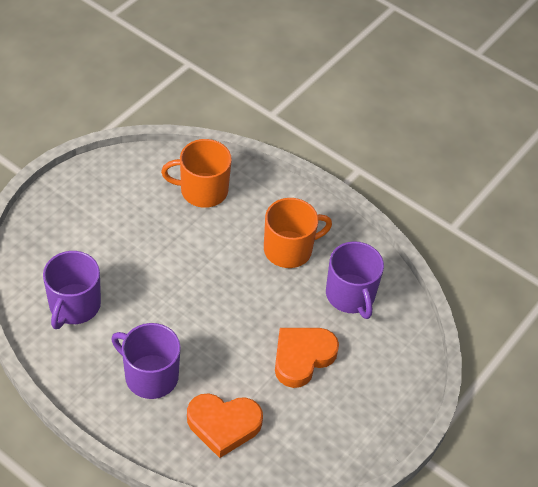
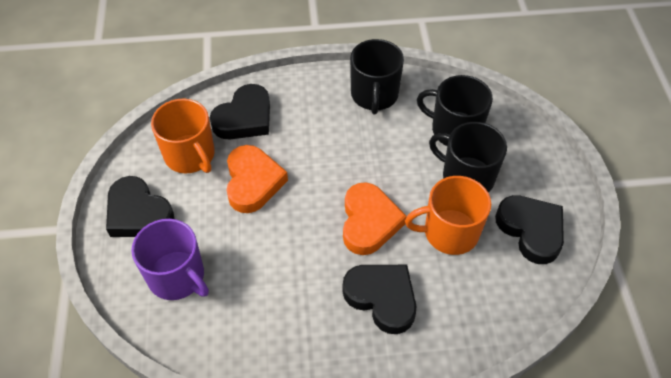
black heart: 0 -> 4
black mug: 0 -> 3
purple mug: 3 -> 1

